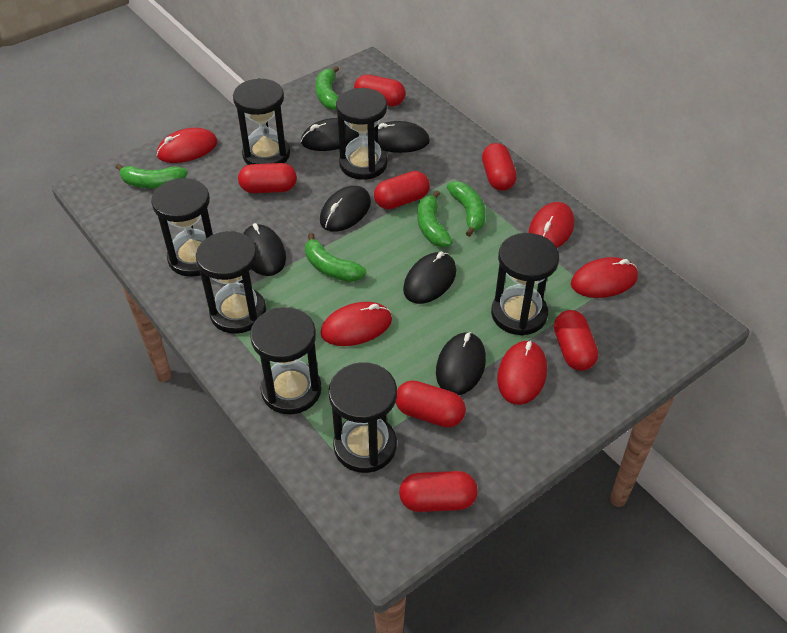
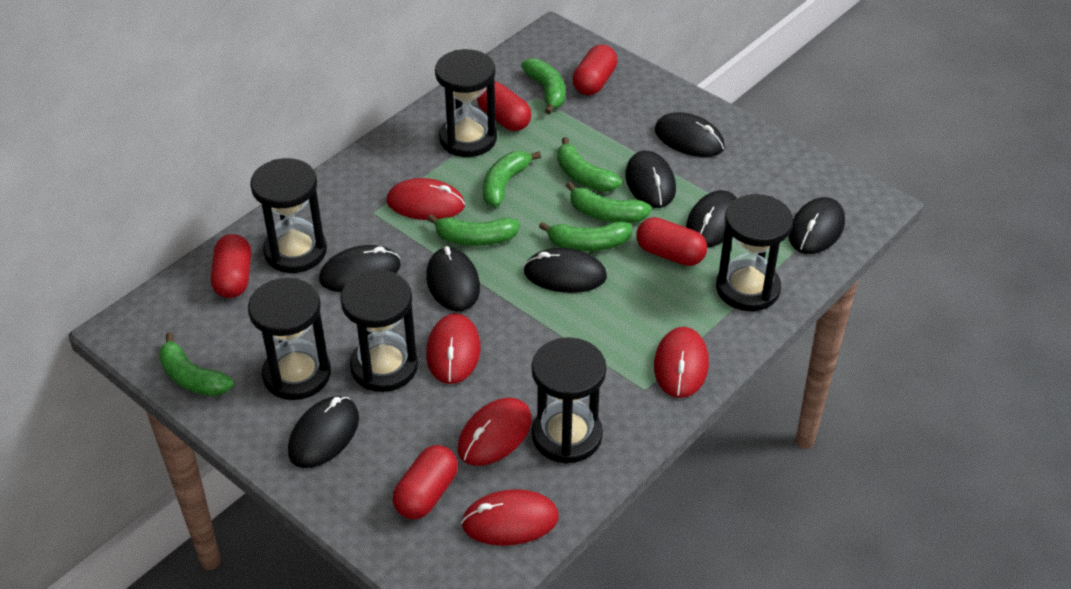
black hourglass: 7 -> 6
black mouse: 6 -> 8
green banana: 5 -> 7
red capsule: 7 -> 5

